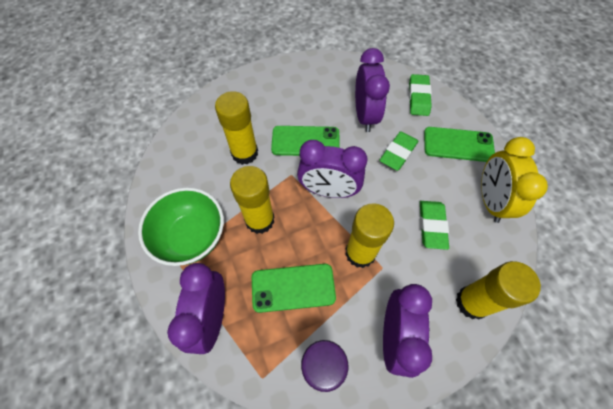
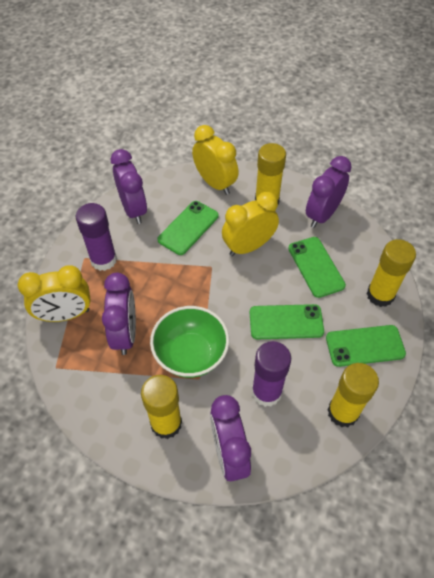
green eraser: 3 -> 0
green phone: 3 -> 4
purple glue stick: 1 -> 2
yellow clock: 1 -> 3

